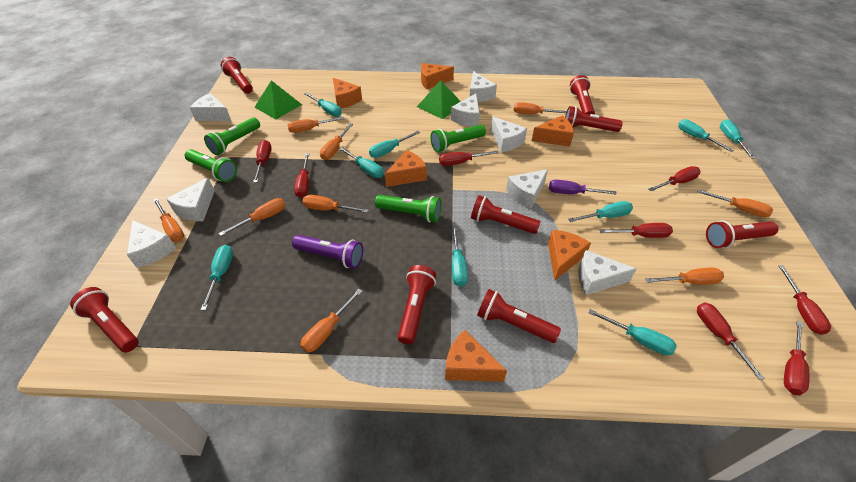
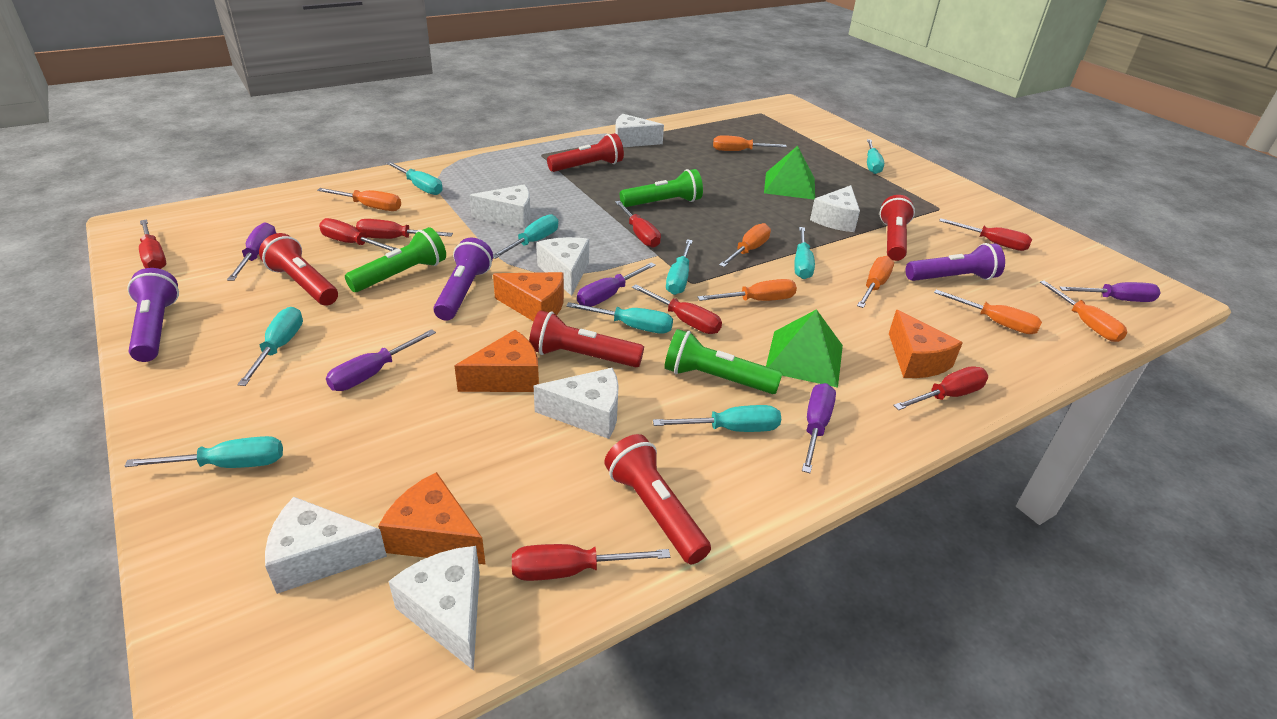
green flashlight: 4 -> 3
orange cheese: 6 -> 4
orange screwdriver: 9 -> 7
purple flashlight: 1 -> 3
purple screwdriver: 1 -> 5
red flashlight: 8 -> 5
white cheese: 8 -> 7

